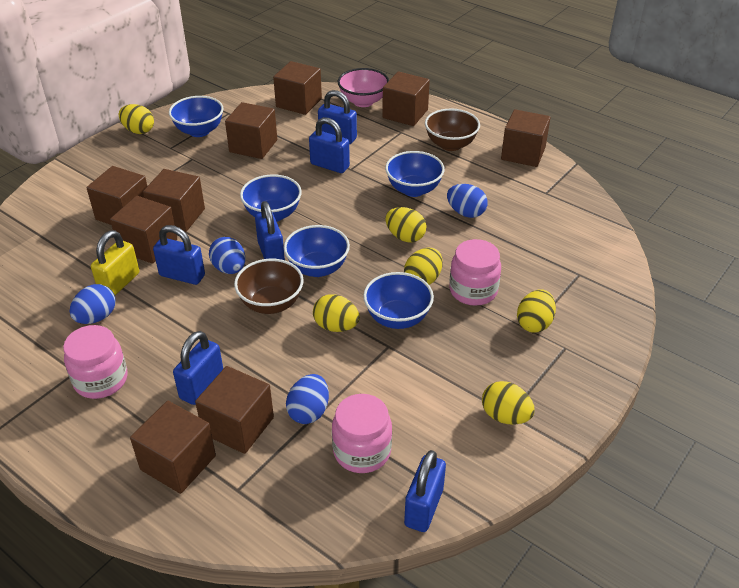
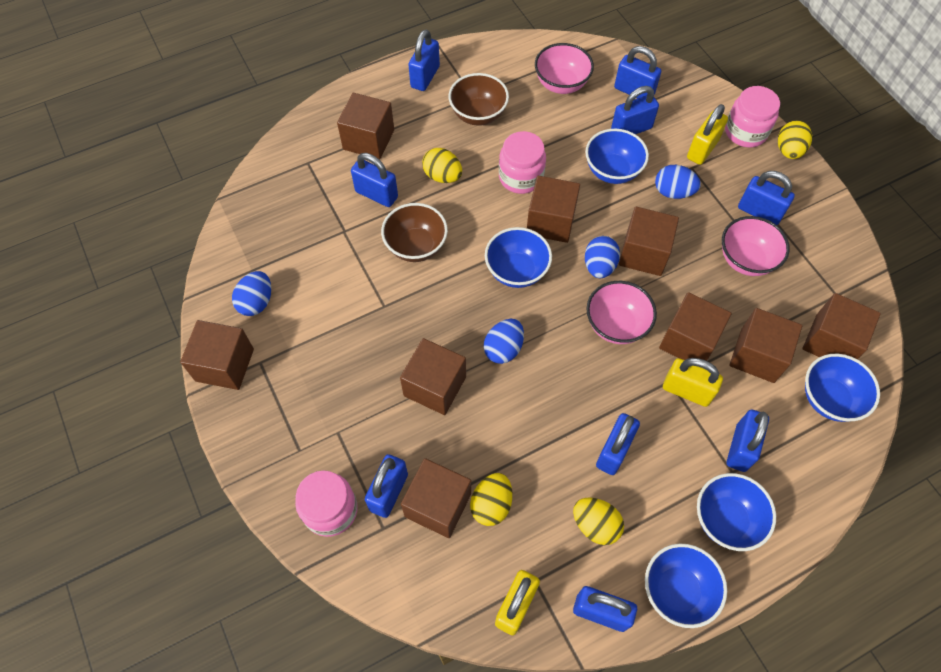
blue padlock: 6 -> 9
pink bowl: 1 -> 3
yellow egg: 6 -> 4
yellow padlock: 1 -> 3

